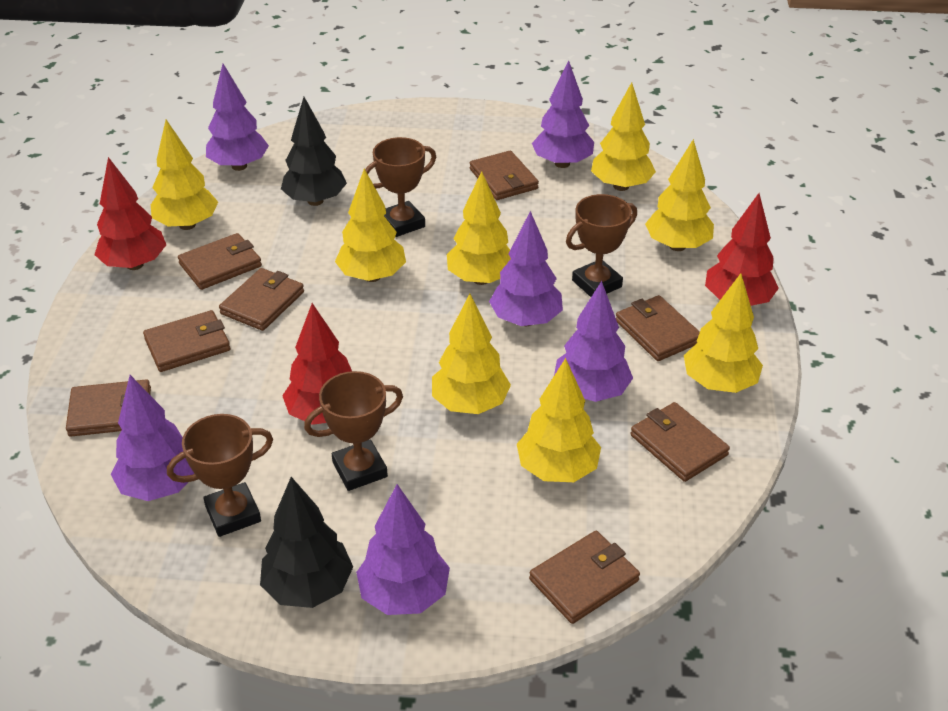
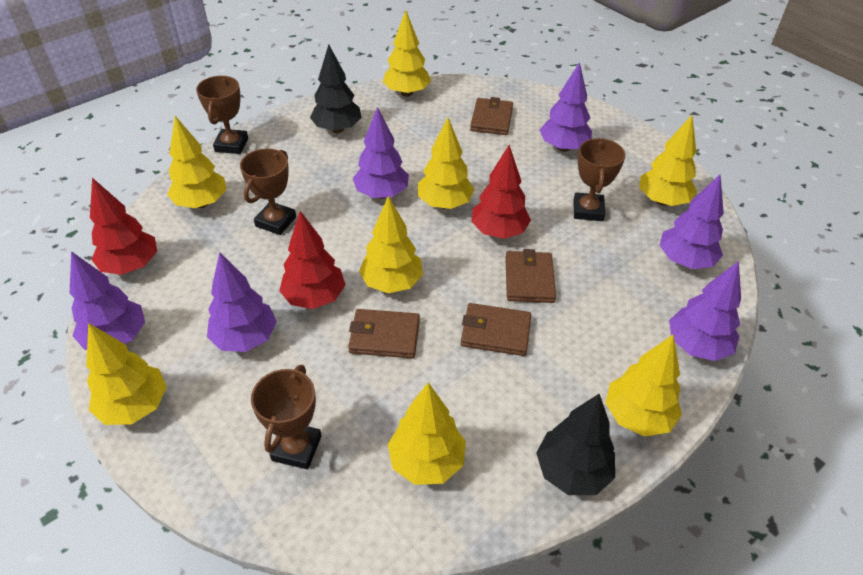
brown wallet: 8 -> 4

